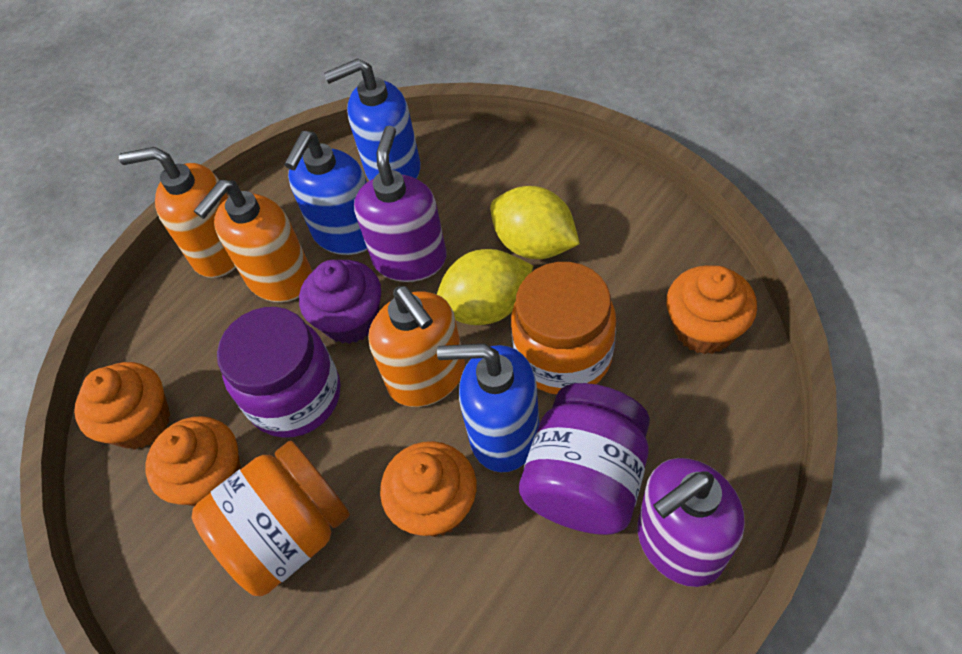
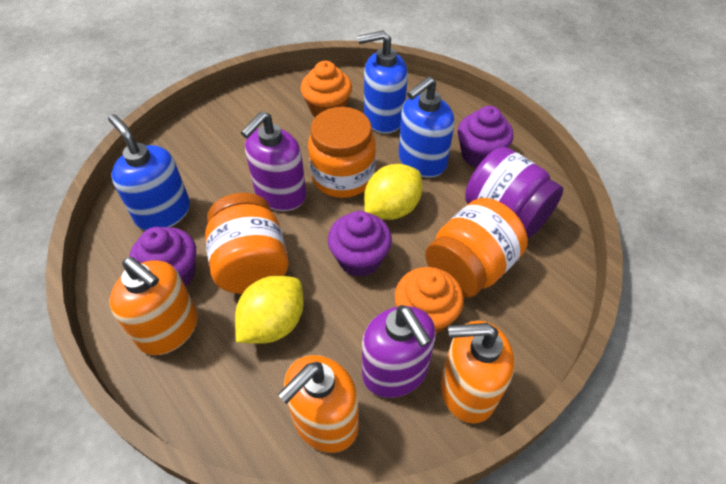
orange cupcake: 4 -> 2
orange jar: 2 -> 3
purple cupcake: 1 -> 3
purple jar: 2 -> 1

